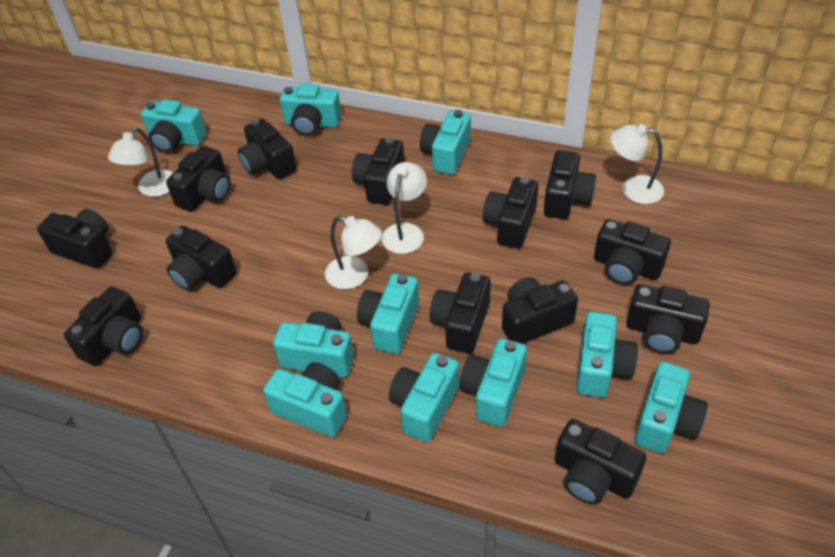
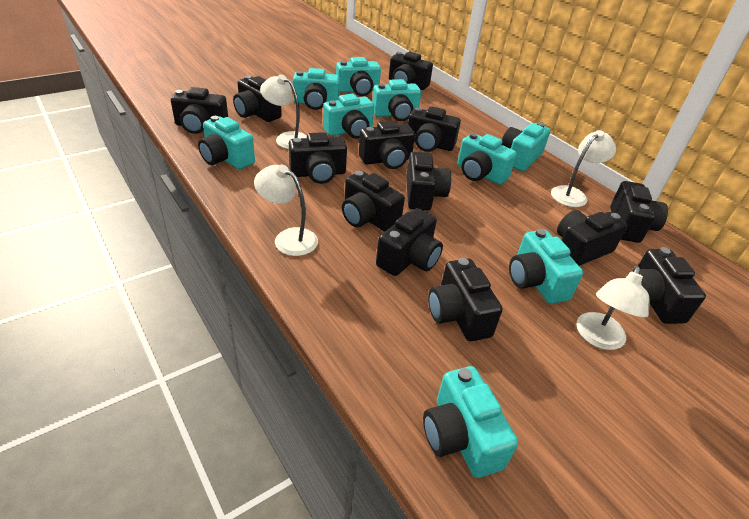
turquoise camera: 10 -> 9

